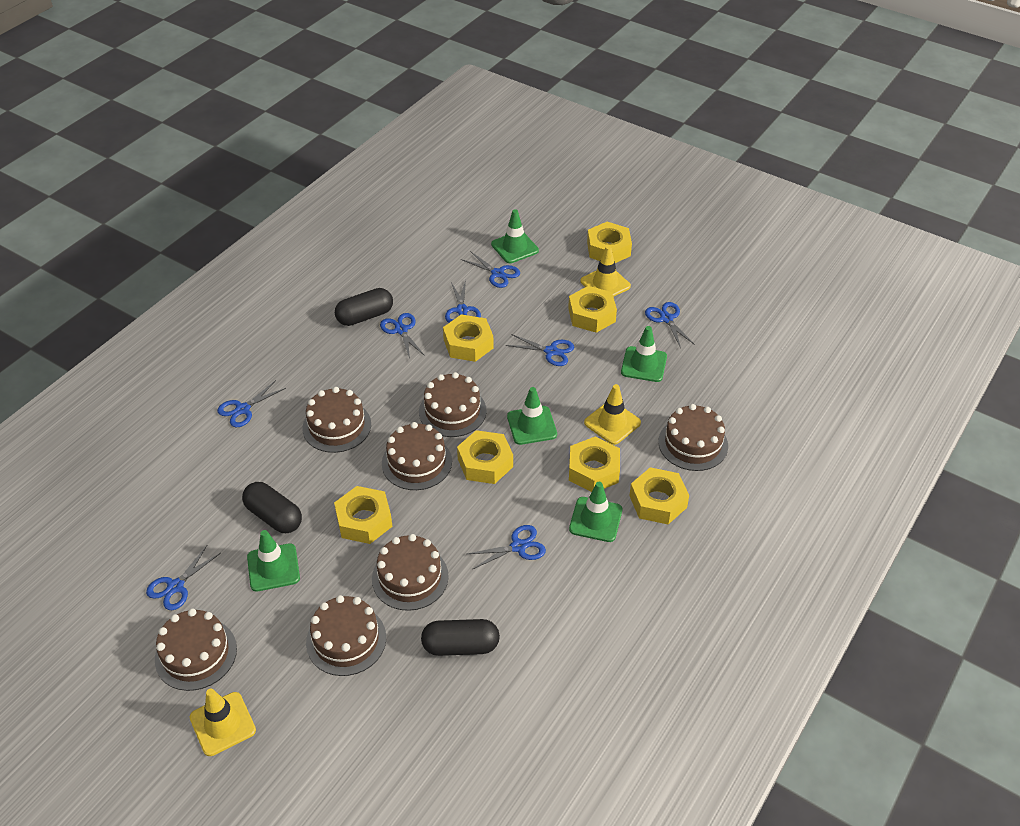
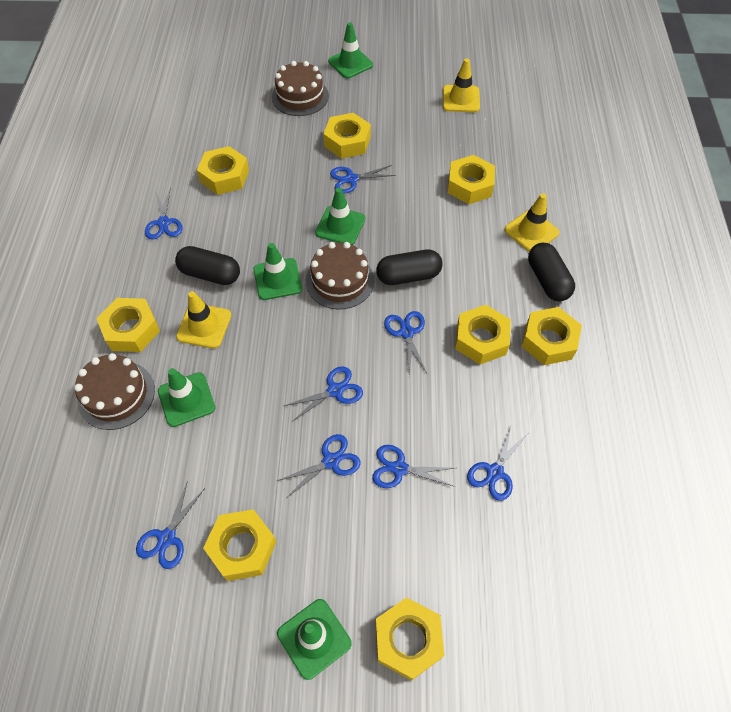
brown cake: 7 -> 3
yellow nut: 7 -> 8

